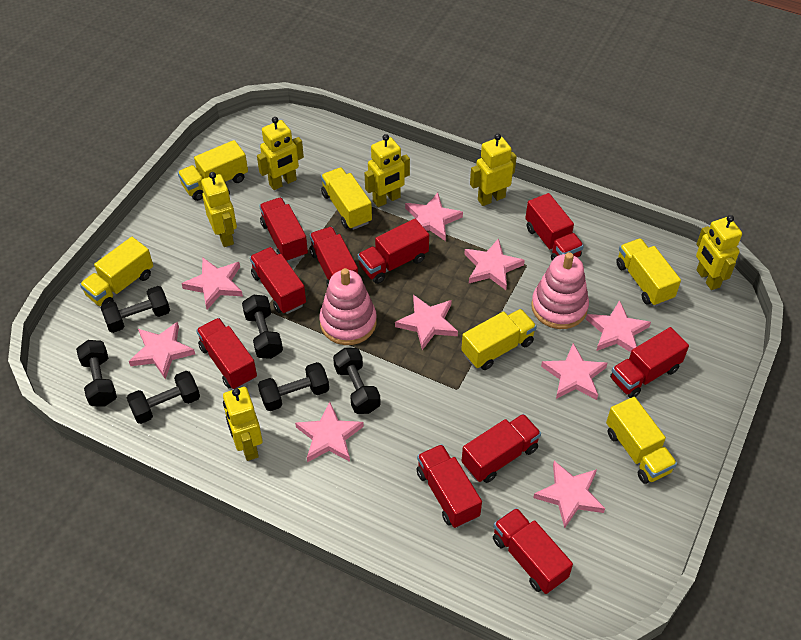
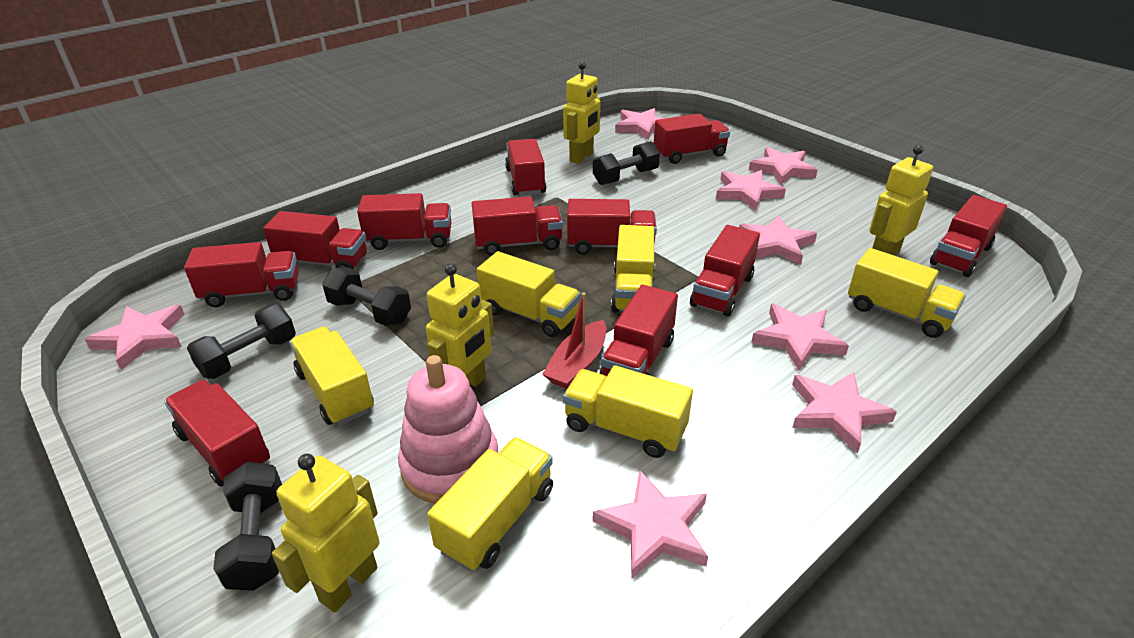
black dumbbell: 6 -> 4
pink stacking toy: 2 -> 1
pink star: 9 -> 8
red boat: 0 -> 1
red truck: 10 -> 11
yellow robot: 6 -> 4

